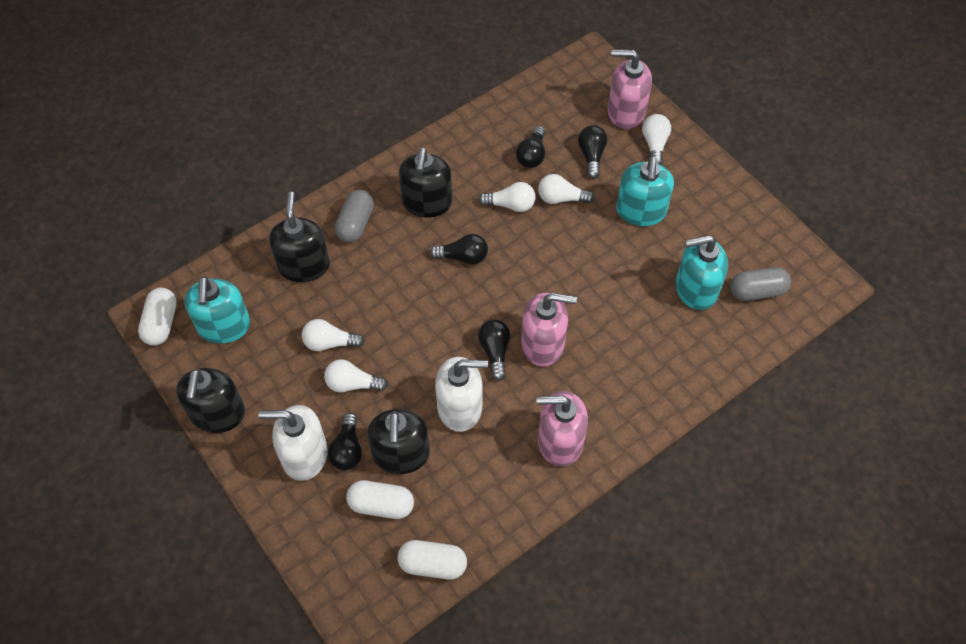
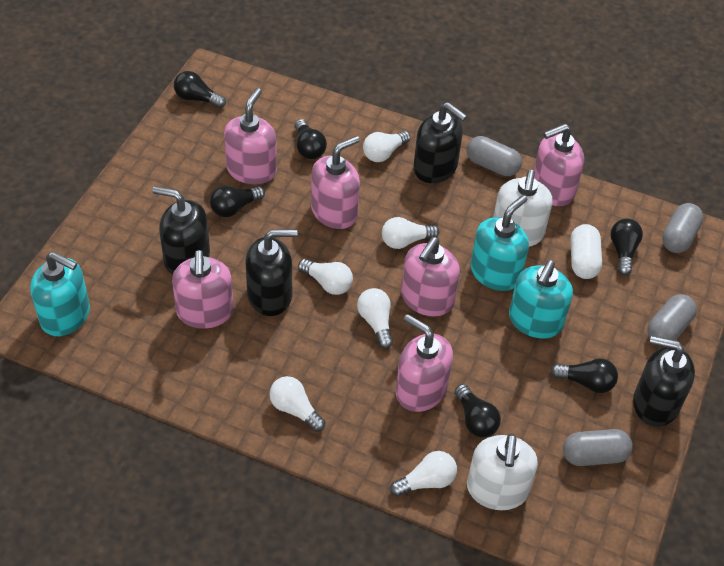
black light bulb: 5 -> 6
grey capsule: 2 -> 4
pink soap dispenser: 3 -> 6
white capsule: 3 -> 1
white light bulb: 5 -> 6

